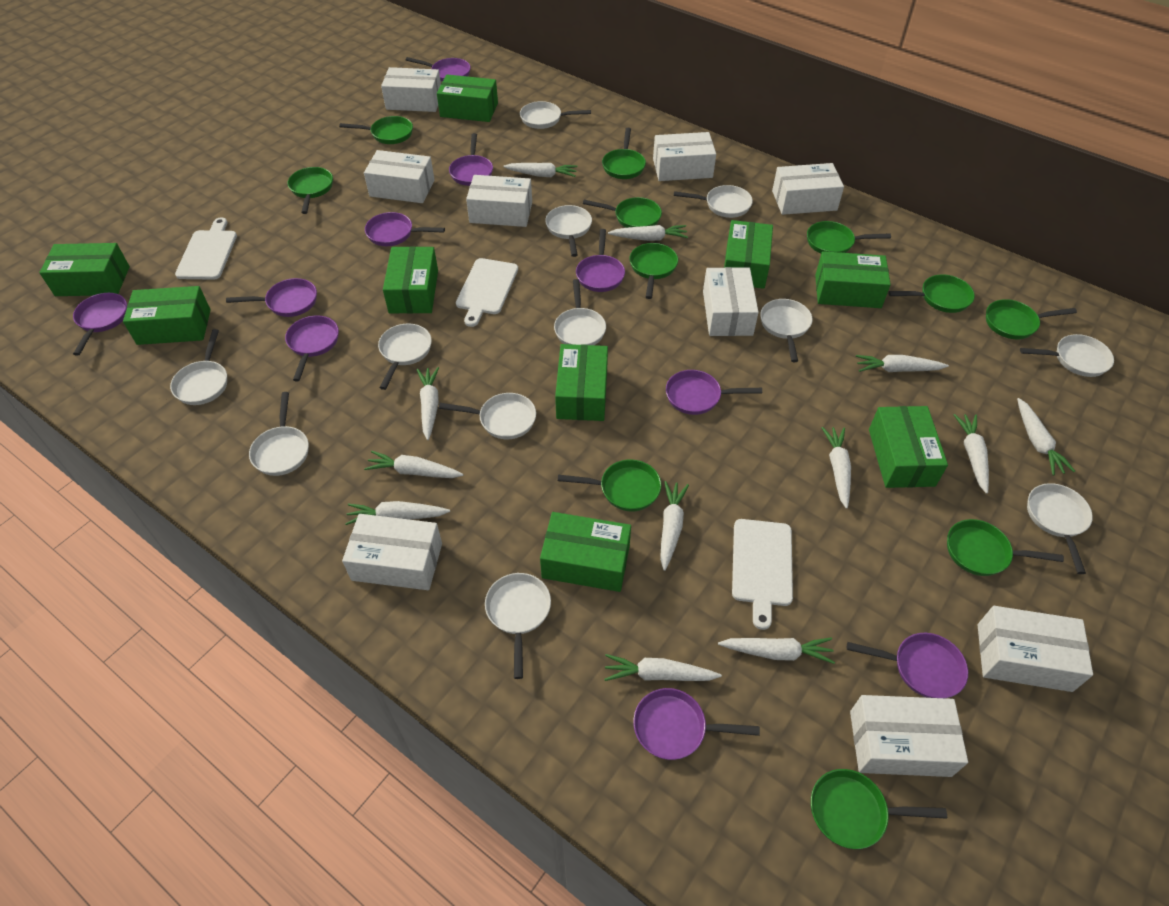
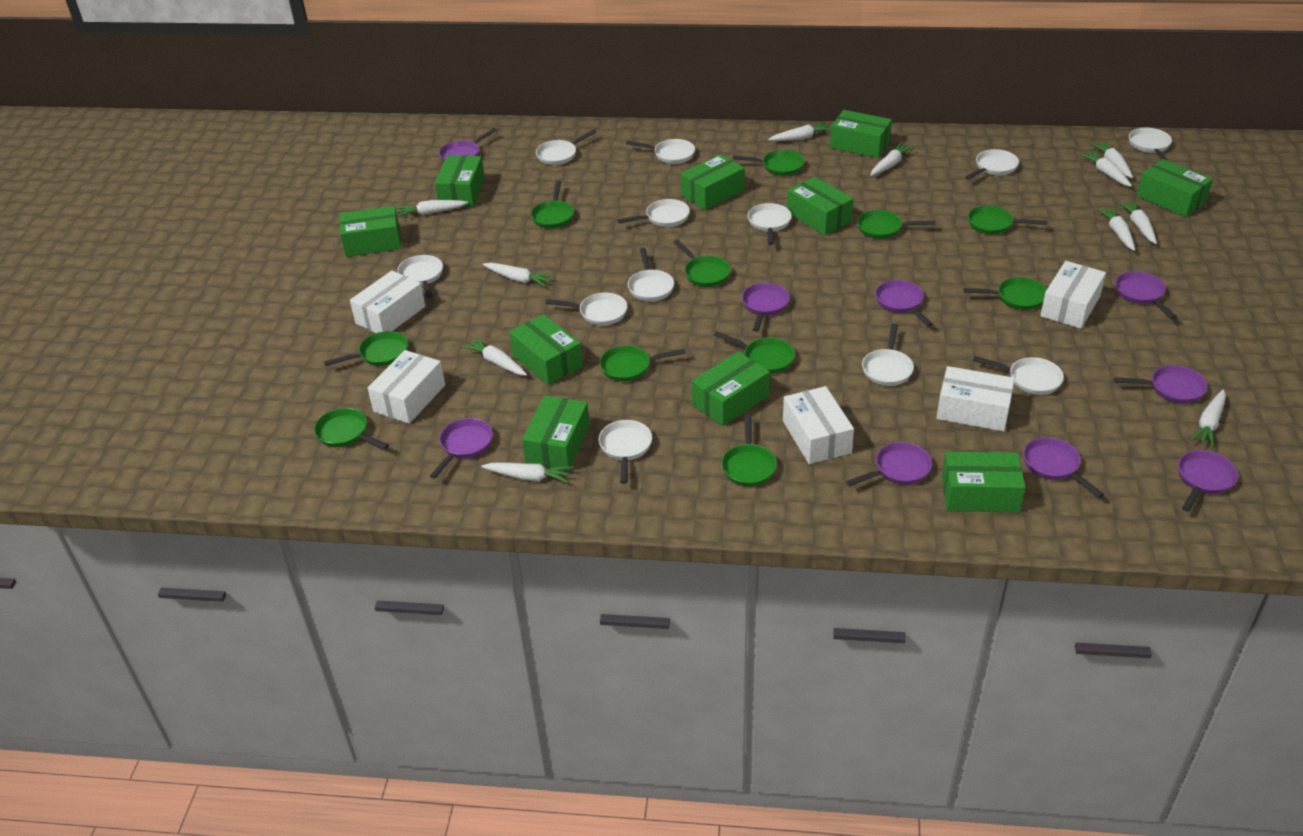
green box: 9 -> 10
purple pan: 10 -> 9
white box: 9 -> 5
white carrot: 12 -> 11
white cutting board: 3 -> 0

